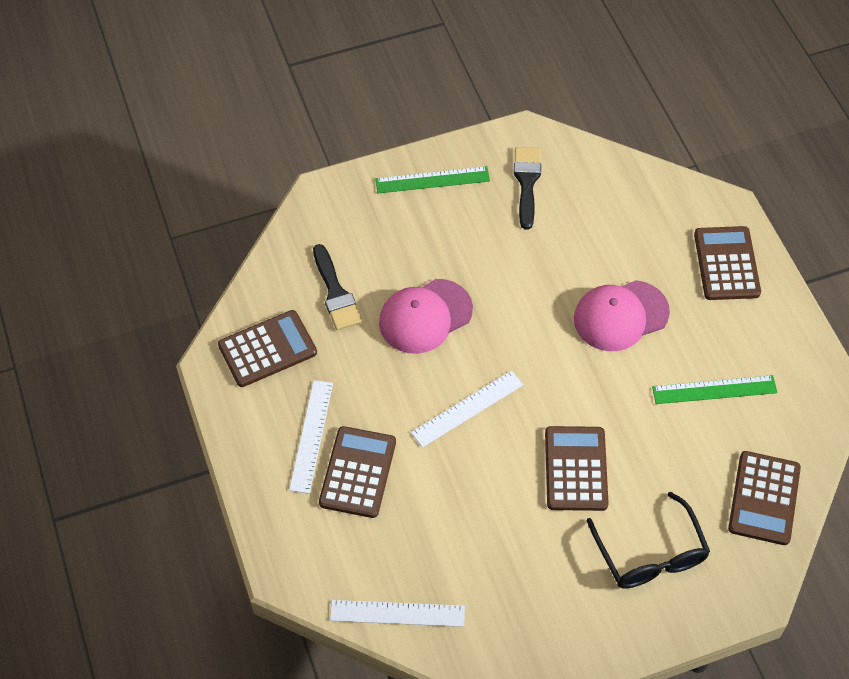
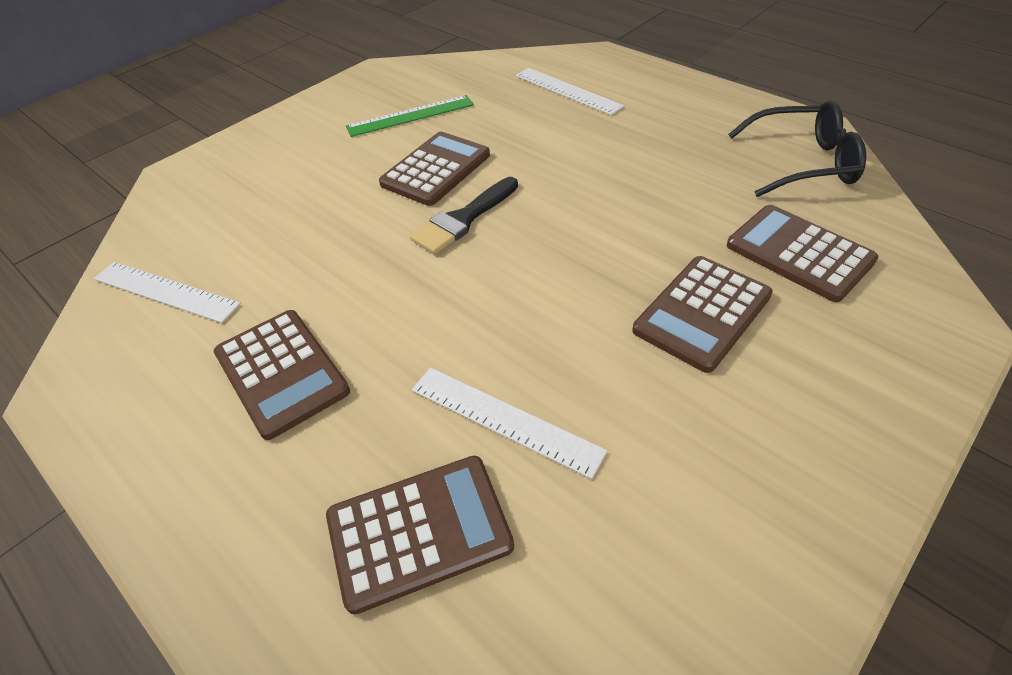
black brush: 2 -> 1
green ruler: 2 -> 1
pink cap: 2 -> 0

